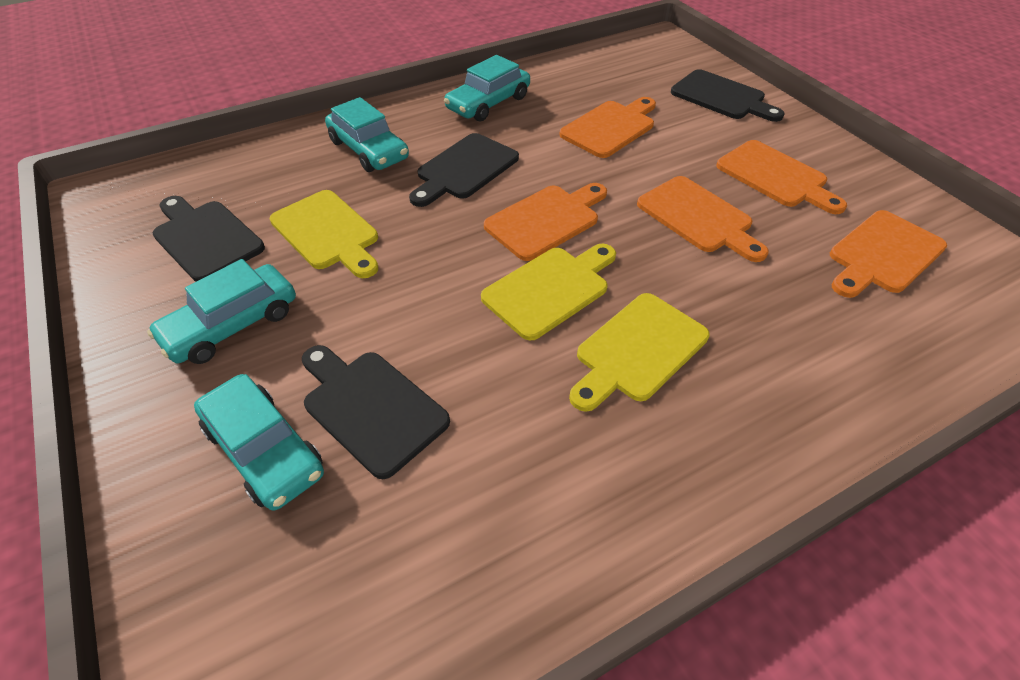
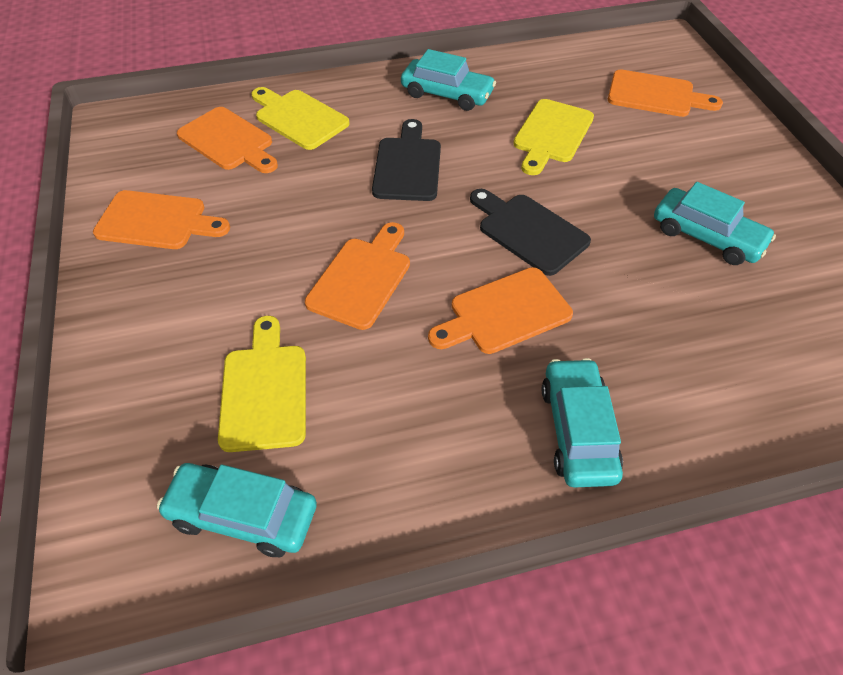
black cutting board: 4 -> 2

